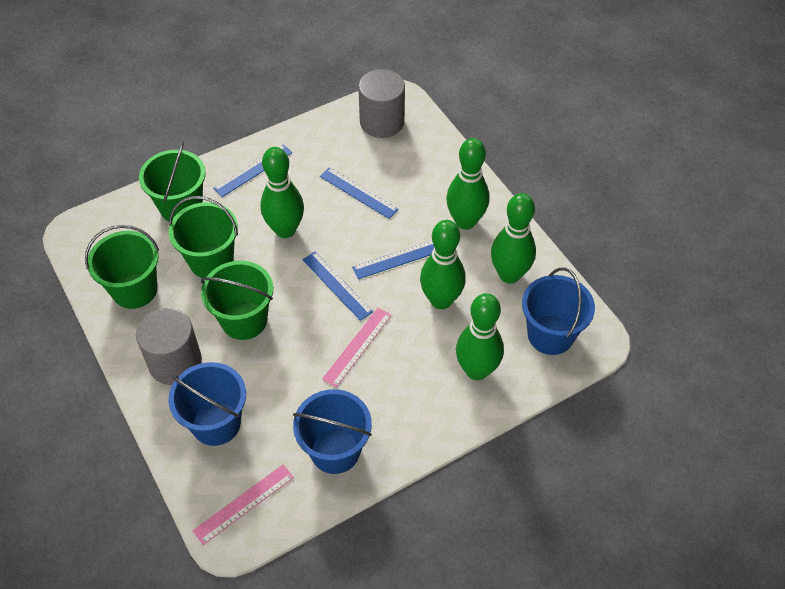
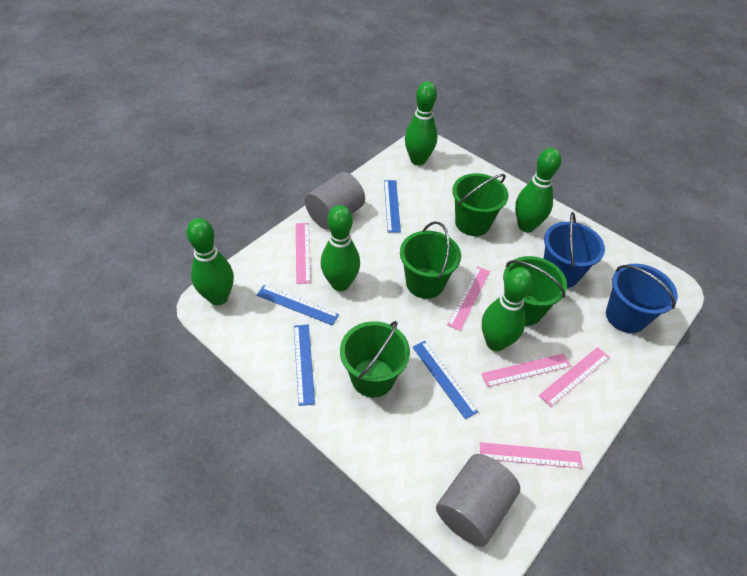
blue bucket: 3 -> 2
pink ruler: 2 -> 5

